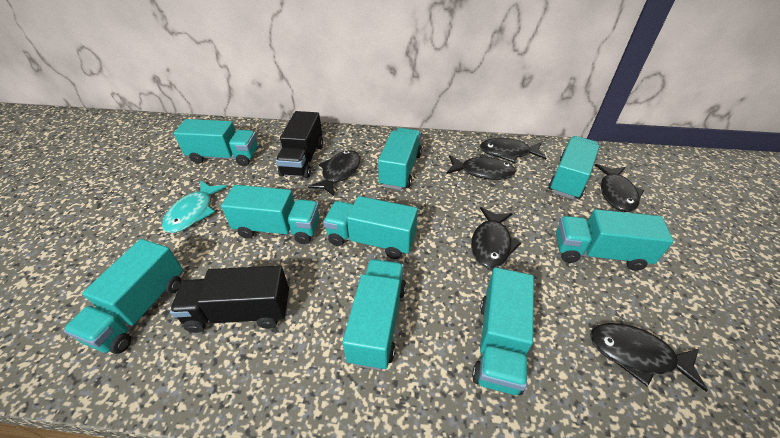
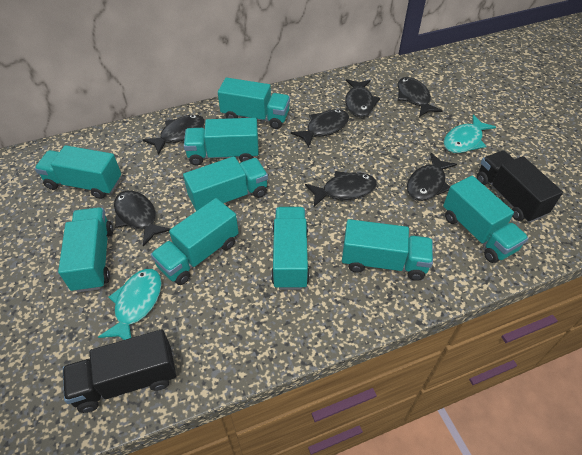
black fish: 6 -> 7
turquoise fish: 1 -> 2

